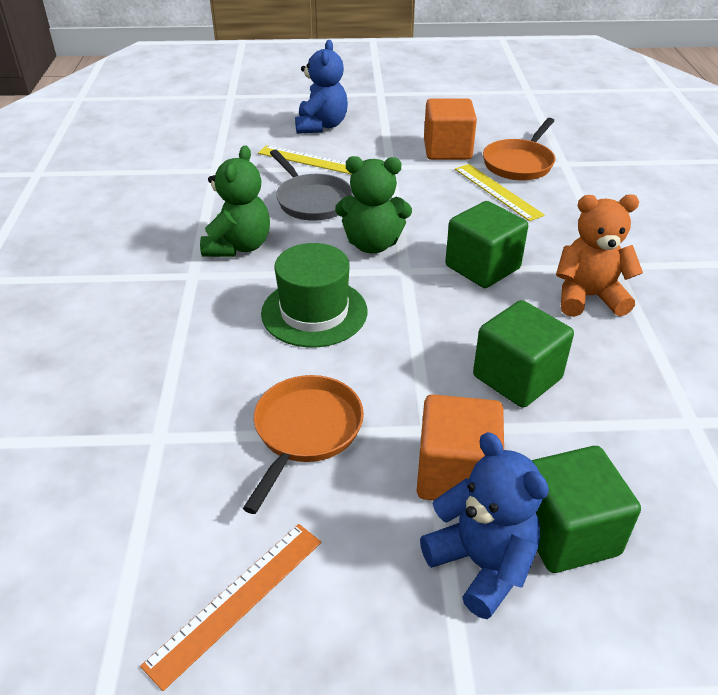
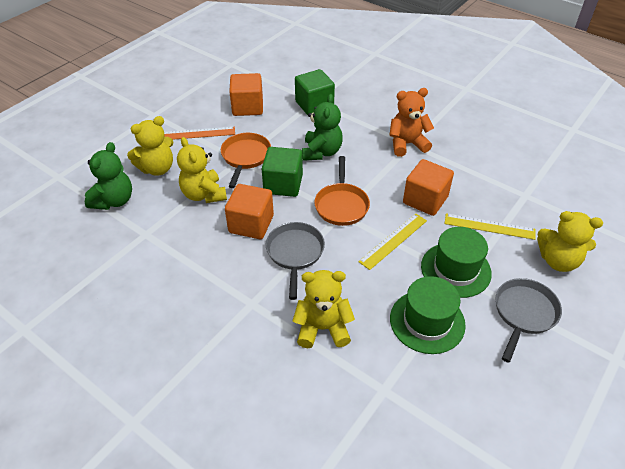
blue teddy bear: 2 -> 0
green cube: 3 -> 2
green hat: 1 -> 2
grey pan: 1 -> 2
orange cube: 2 -> 3
yellow teddy bear: 0 -> 4

